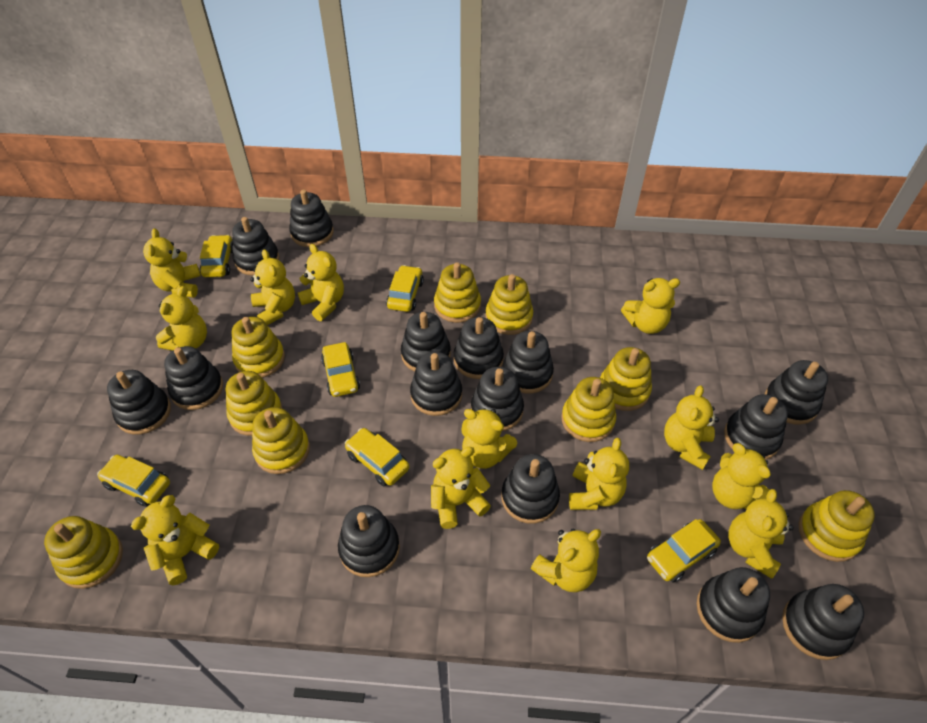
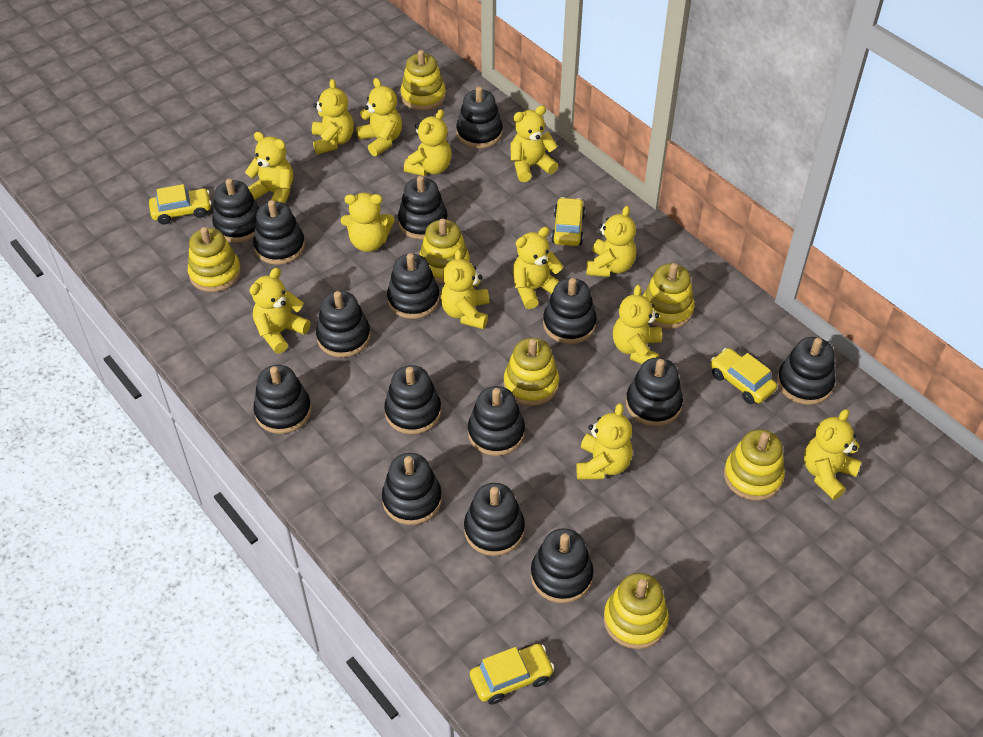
yellow car: 6 -> 4
yellow stacking toy: 9 -> 7

